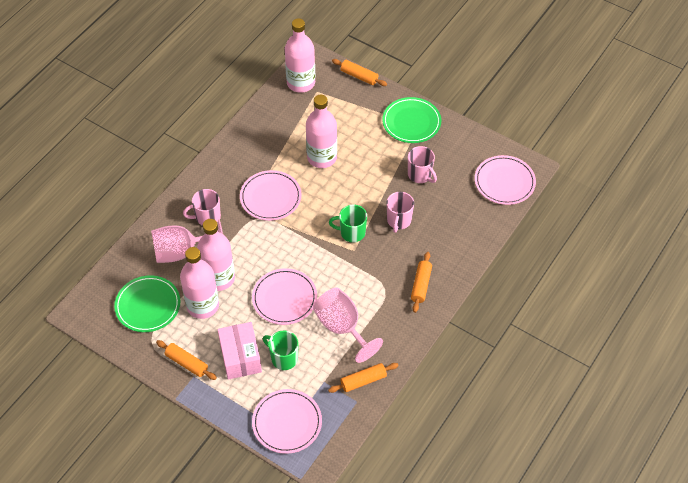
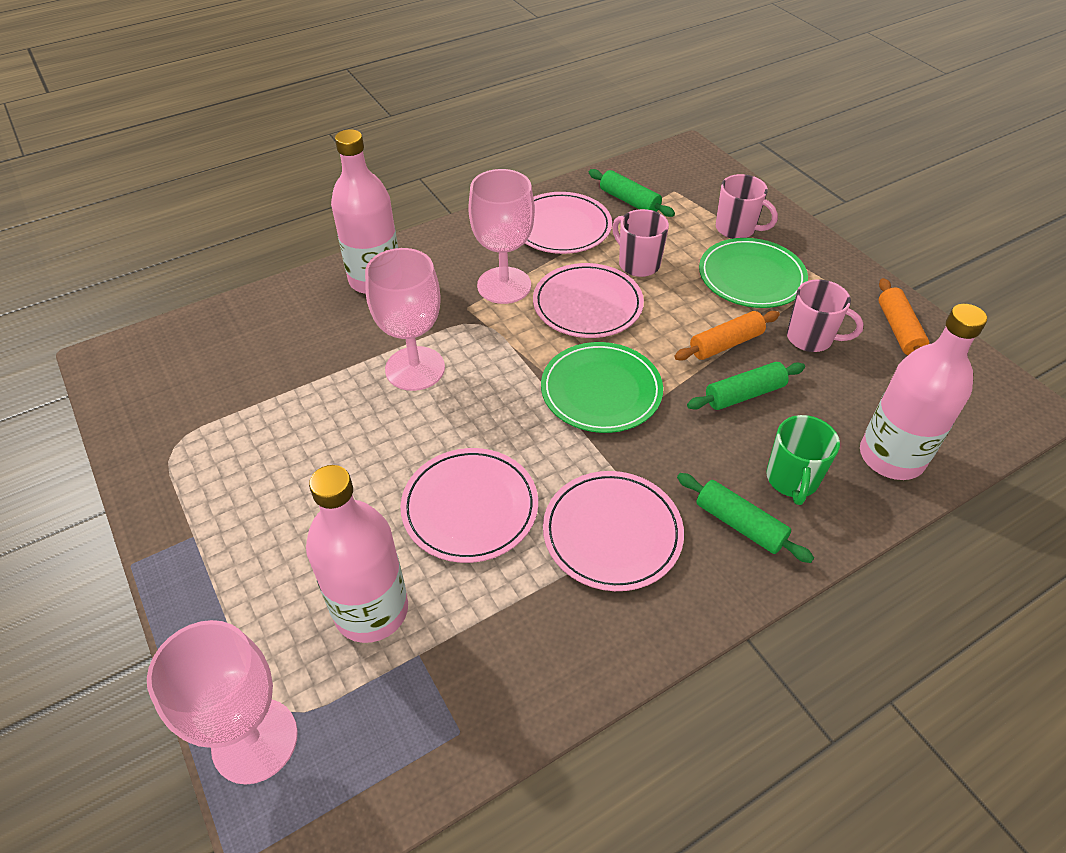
green mug: 2 -> 1
green rolling pin: 0 -> 3
orange rolling pin: 4 -> 2
pink bottle: 4 -> 3
pink box: 1 -> 0
pink goblet: 2 -> 3

